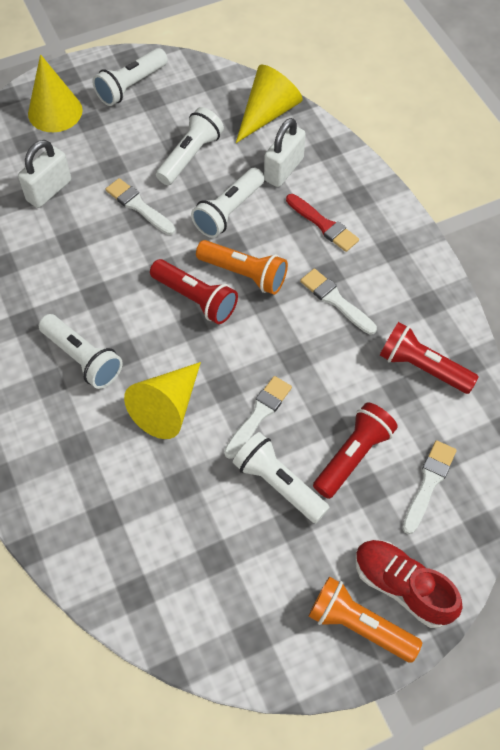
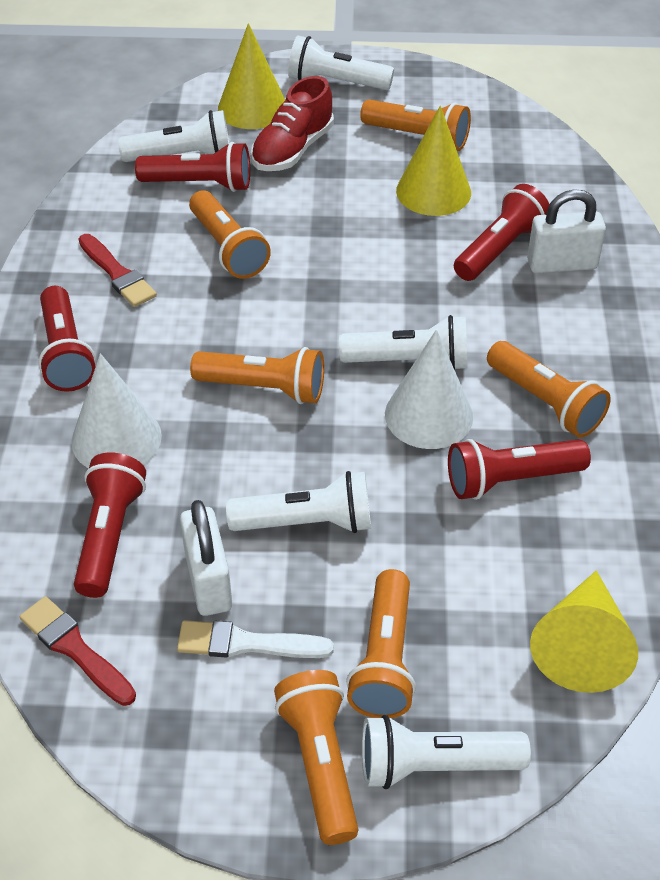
orange flashlight: 2 -> 6
red brush: 1 -> 2
red flashlight: 3 -> 5
white brush: 4 -> 1
white cone: 0 -> 2

